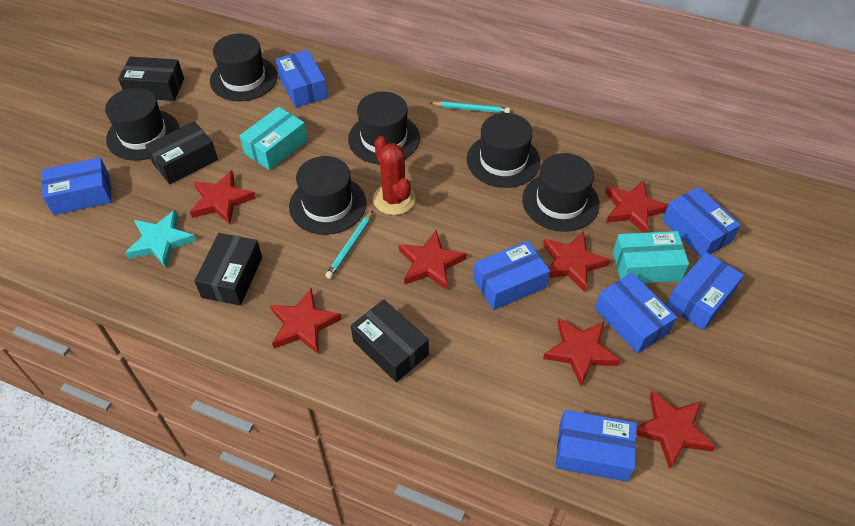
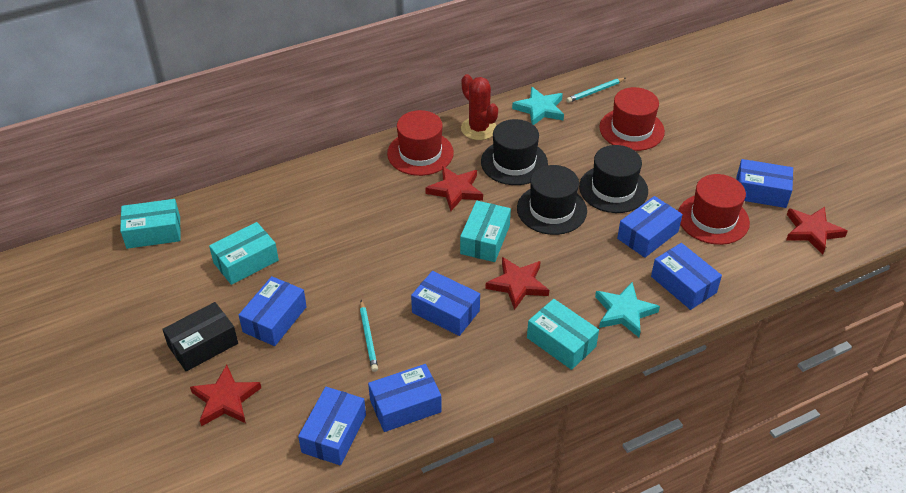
black box: 4 -> 1
black hat: 6 -> 3
red hat: 0 -> 3
red star: 7 -> 4
turquoise box: 2 -> 4
turquoise star: 1 -> 2

